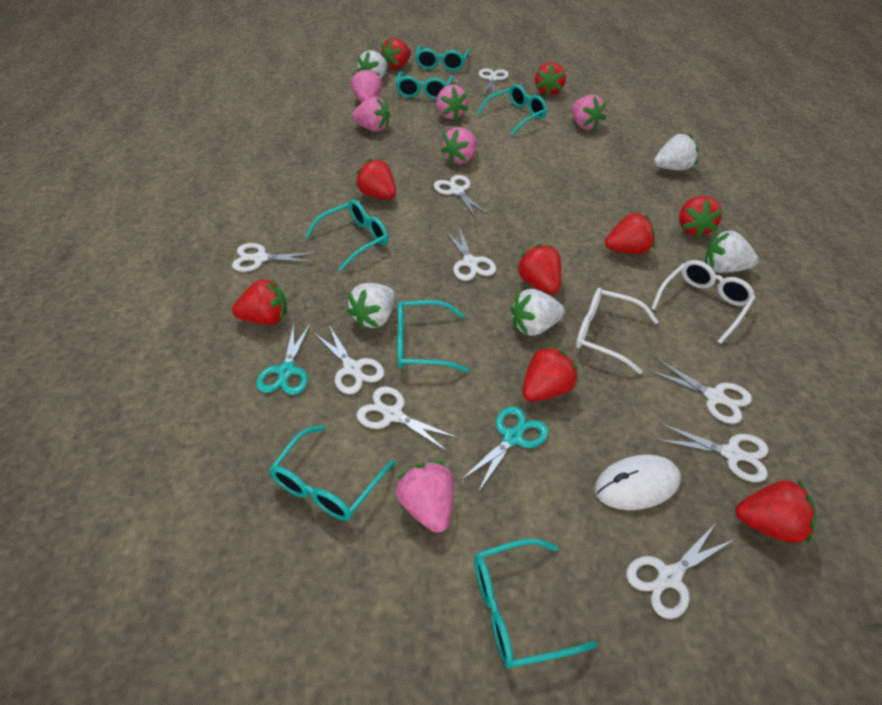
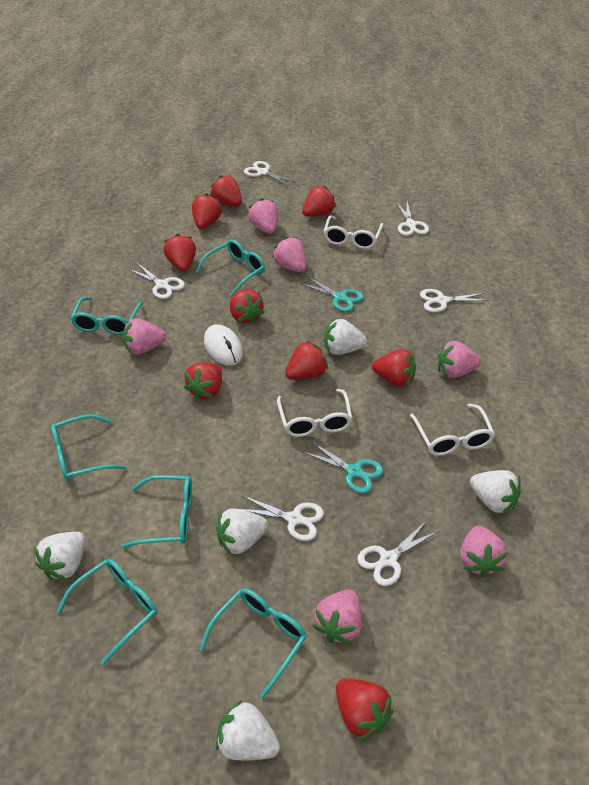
turquoise glasses: 7 -> 6
white glasses: 2 -> 3
white scissors: 9 -> 6

